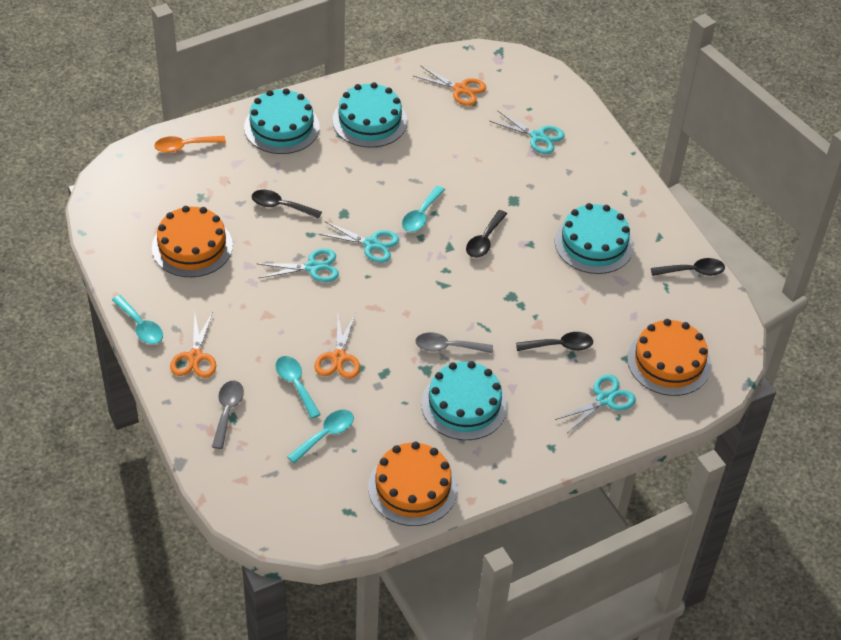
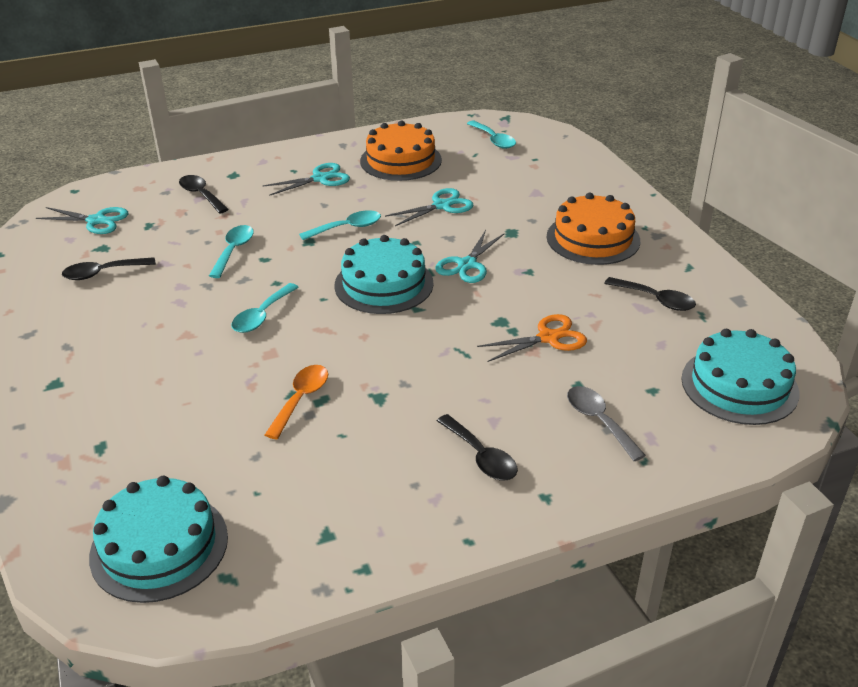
grey spoon: 2 -> 1
orange cake: 3 -> 2
orange scissors: 3 -> 1
turquoise cake: 4 -> 3

